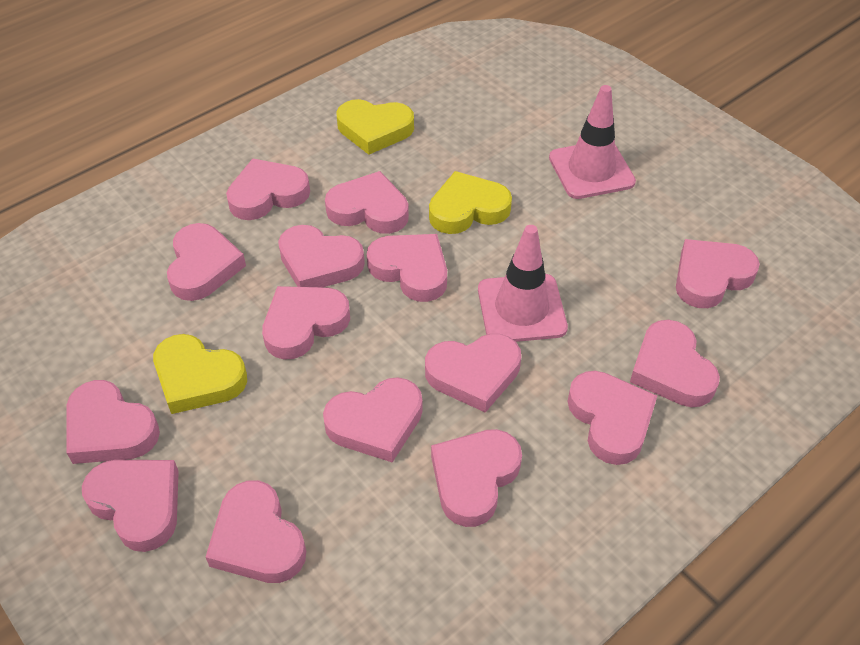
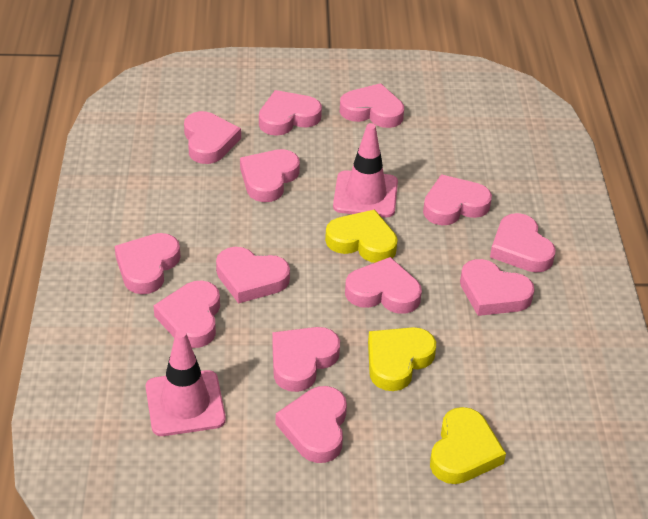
pink heart: 15 -> 13

